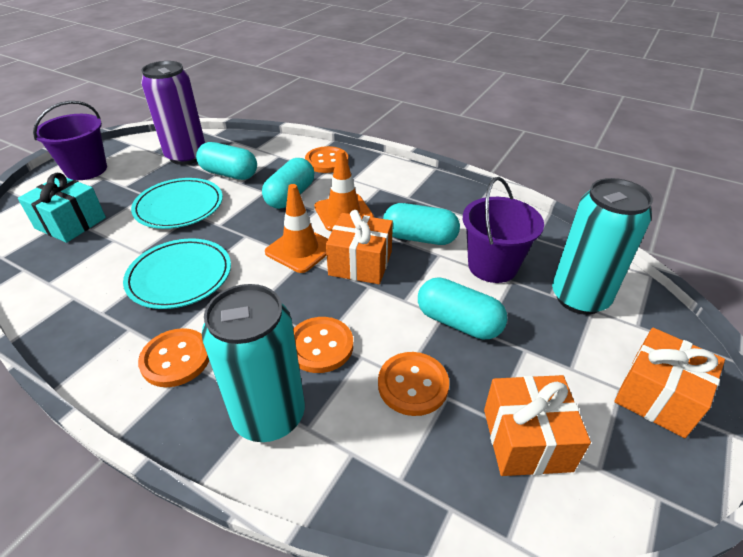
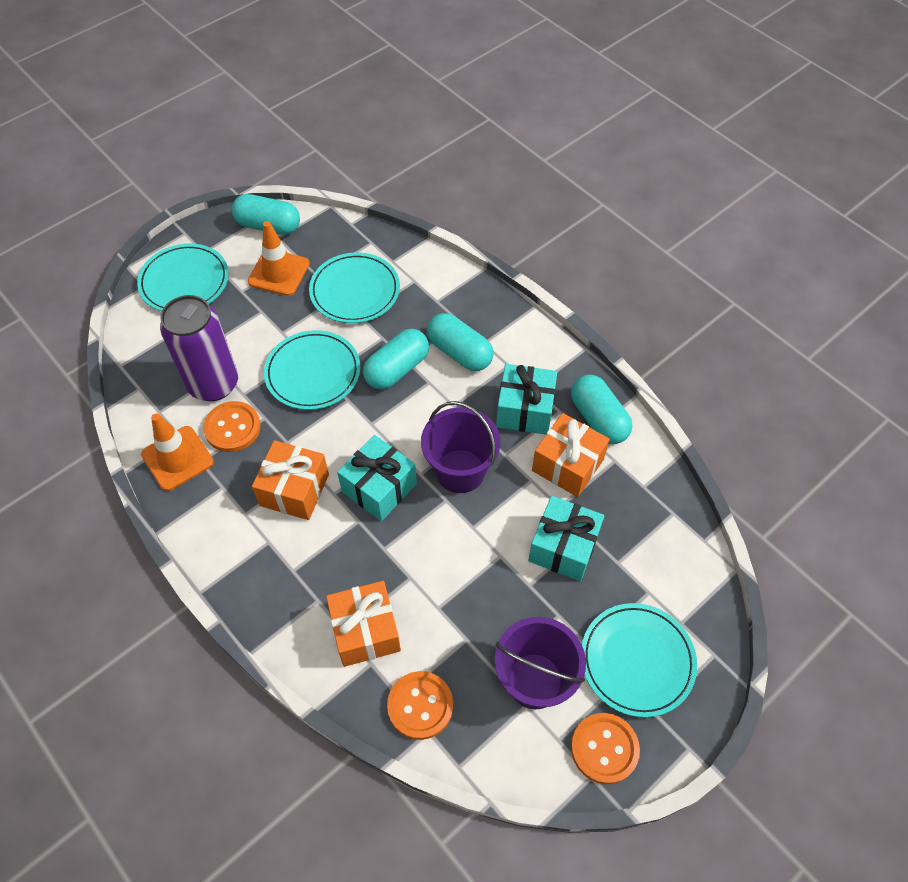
orange button: 4 -> 3
turquoise can: 2 -> 0
turquoise gift: 1 -> 3
turquoise plate: 2 -> 4

